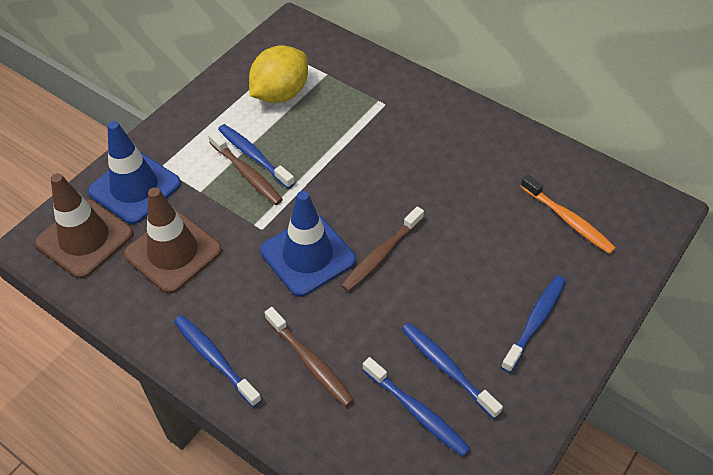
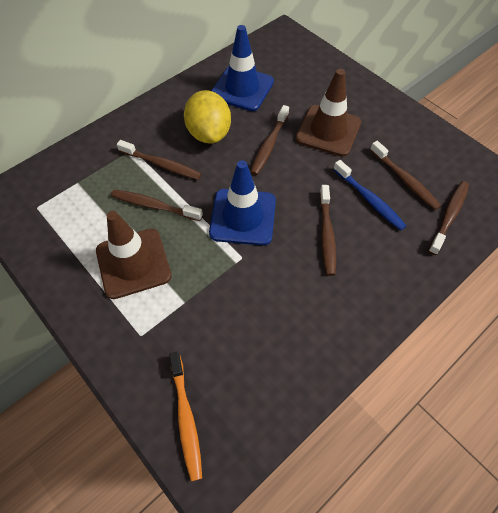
blue toothbrush: 5 -> 1
brown toothbrush: 3 -> 6

